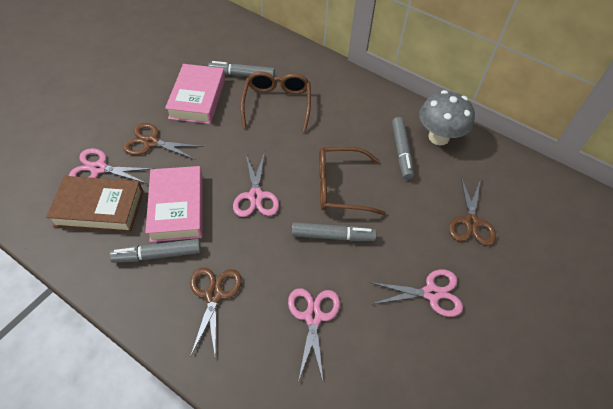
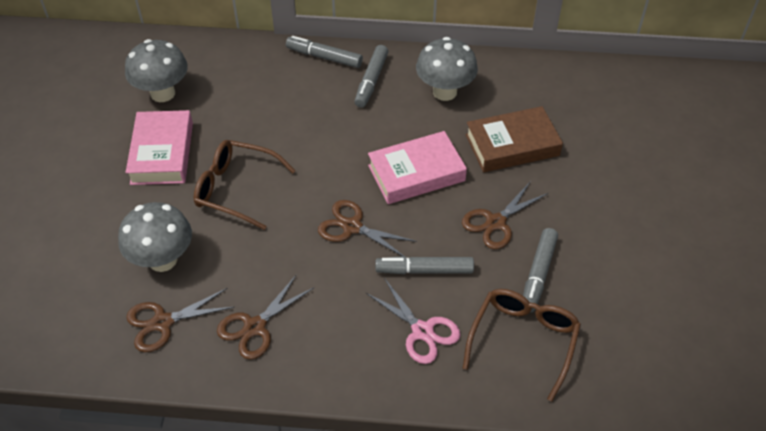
brown scissors: 3 -> 4
grey mushroom: 1 -> 3
pink scissors: 4 -> 1

